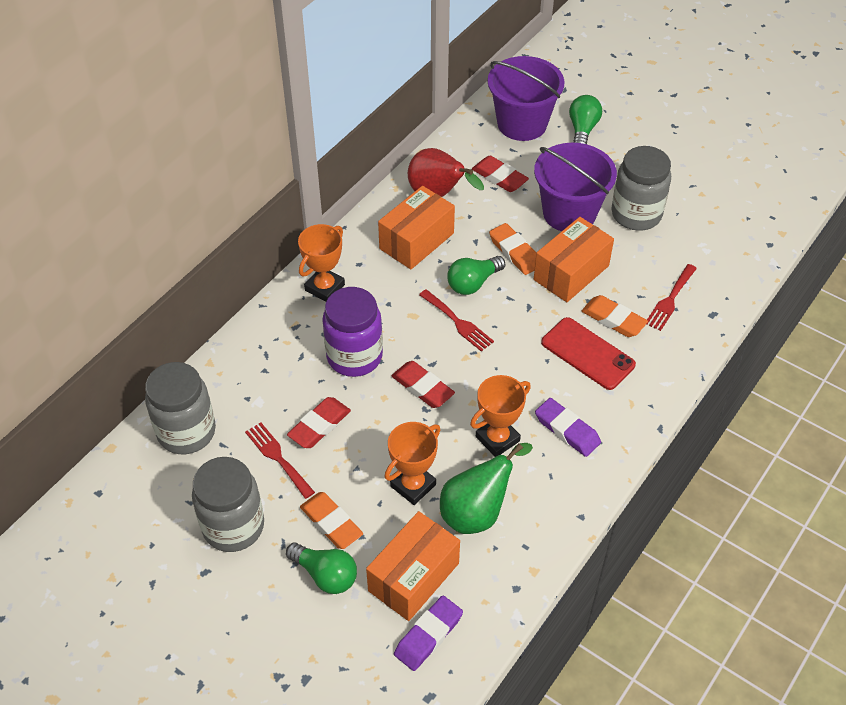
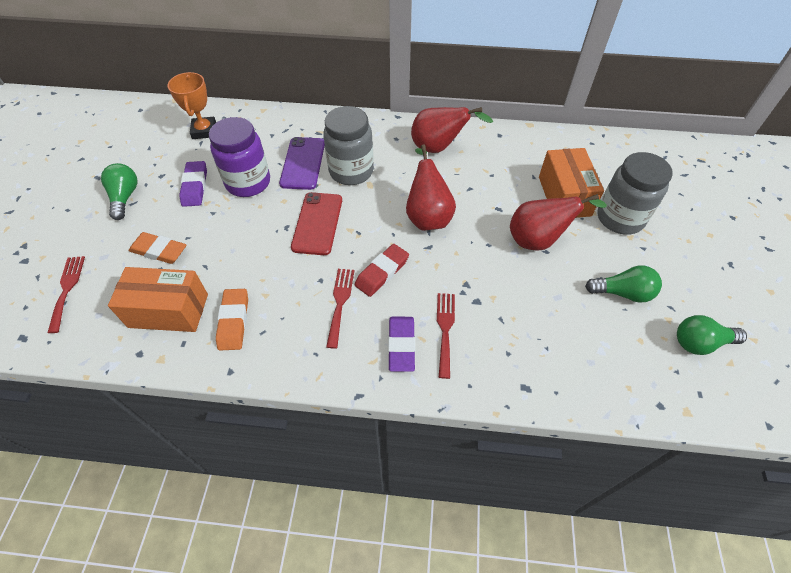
green pear: 1 -> 0
grey jar: 3 -> 2
orange box: 3 -> 2
orange eraser: 3 -> 2
orange trophy: 3 -> 1
purple bucket: 2 -> 0
purple phone: 0 -> 1
red eraser: 3 -> 1
red pear: 1 -> 3

